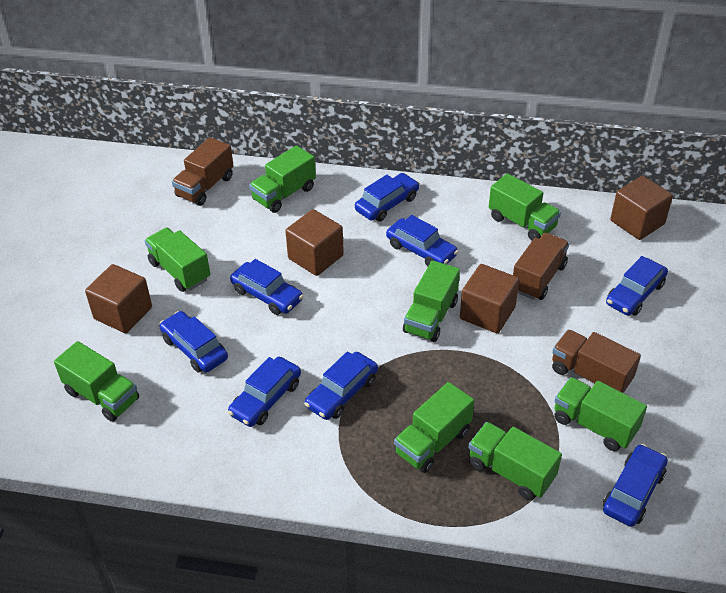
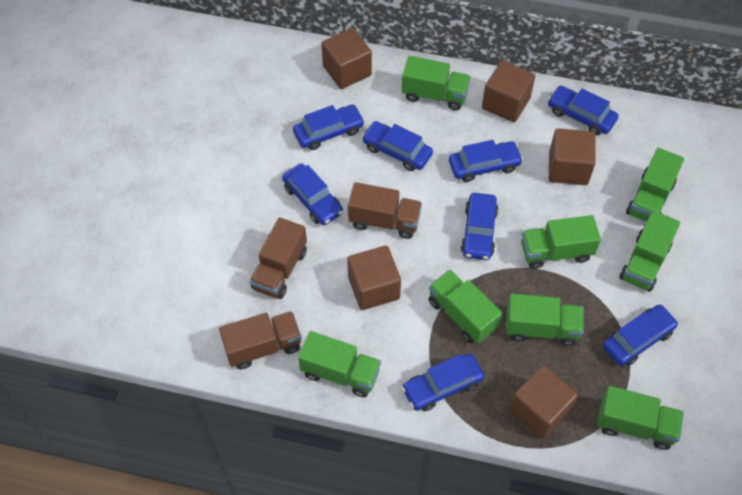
brown cube: 4 -> 5

